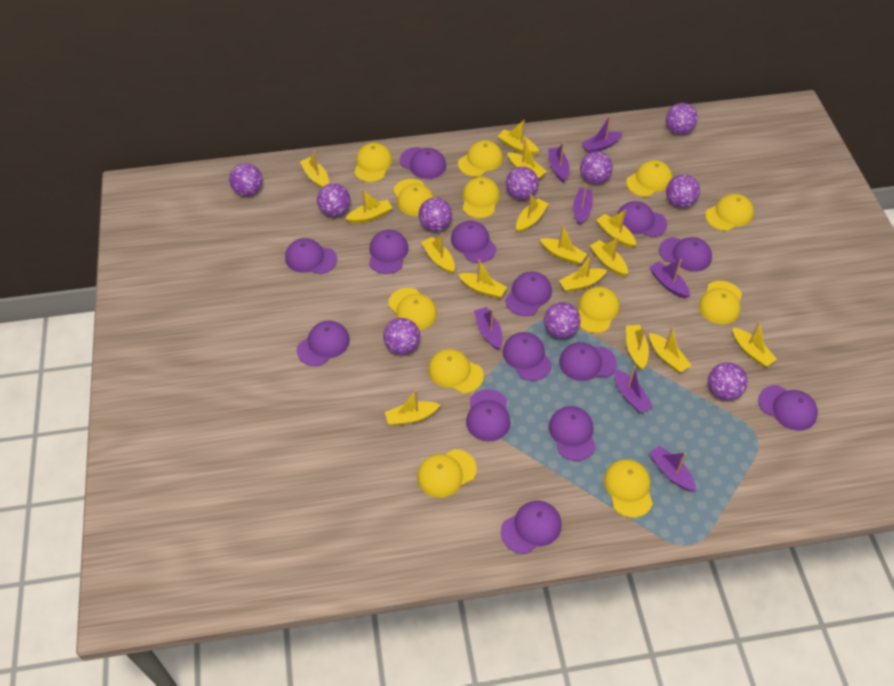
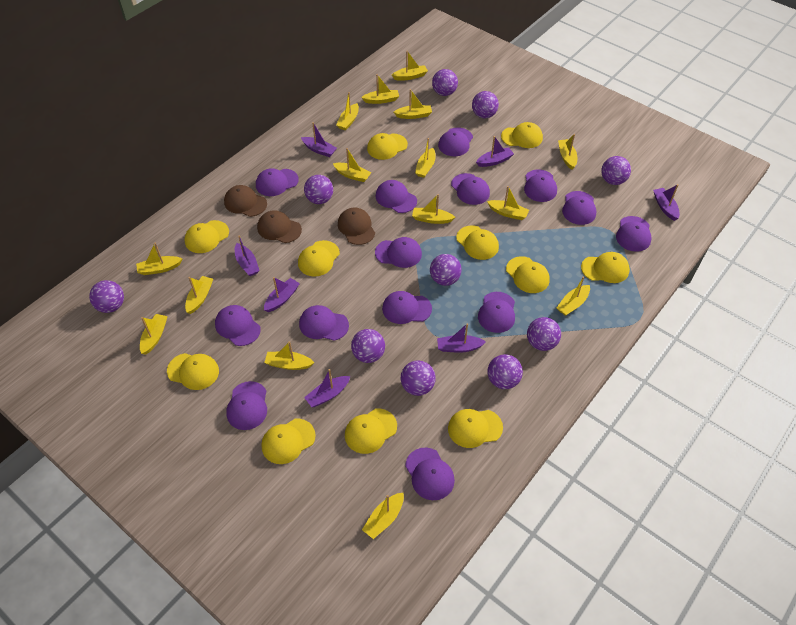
brown cap: 0 -> 3
yellow cap: 12 -> 11

